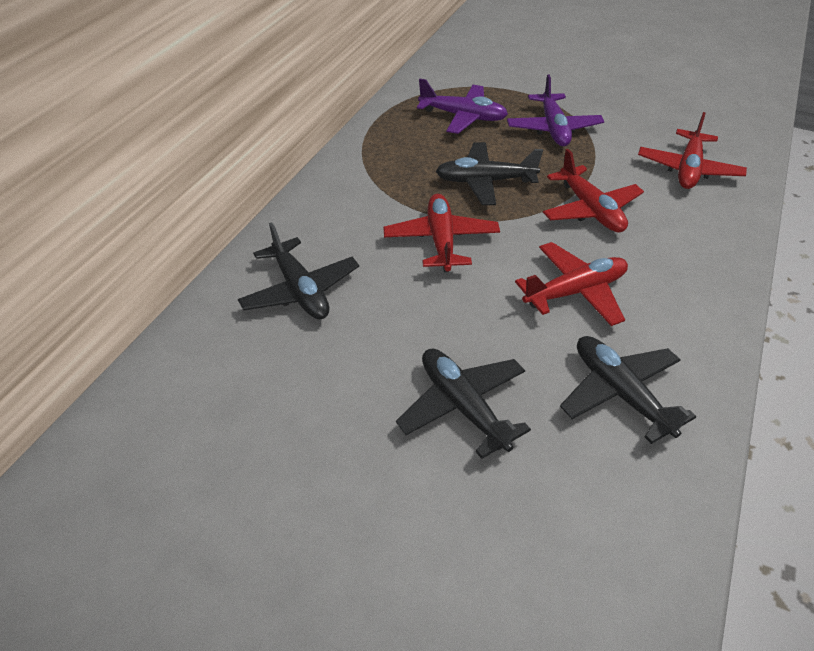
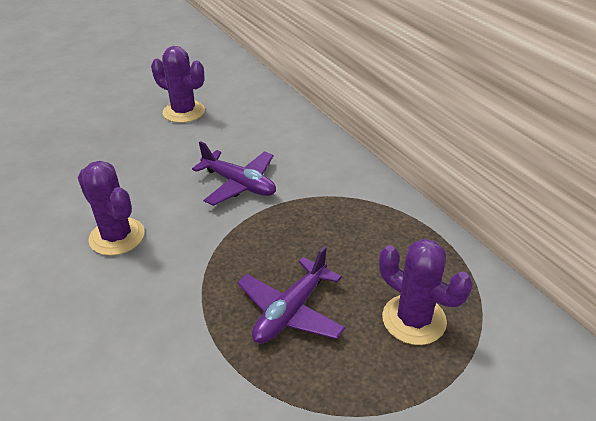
black plane: 4 -> 0
purple cactus: 0 -> 3
red plane: 4 -> 0

